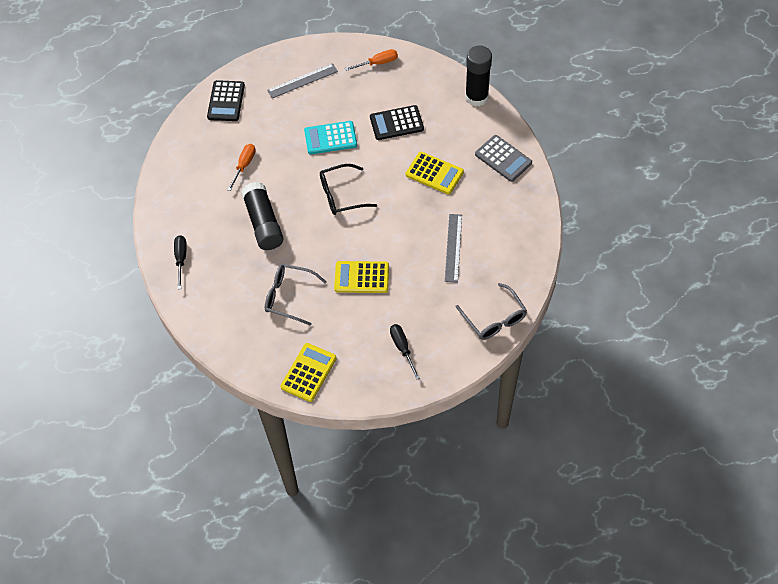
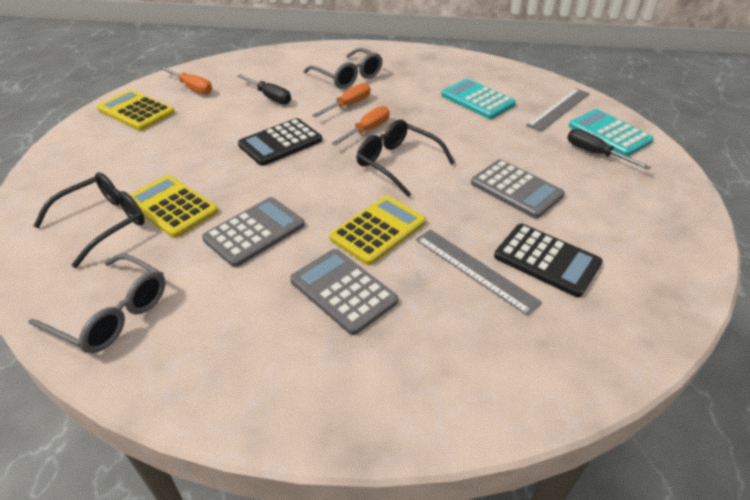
black glasses: 1 -> 2
black glue stick: 2 -> 0
grey calculator: 1 -> 3
orange screwdriver: 2 -> 3
turquoise calculator: 1 -> 2

